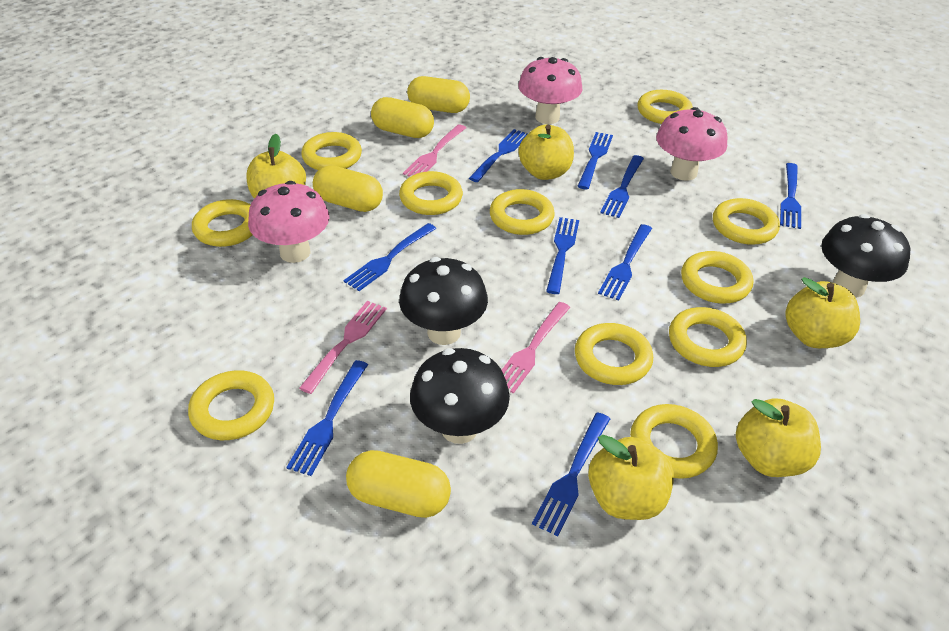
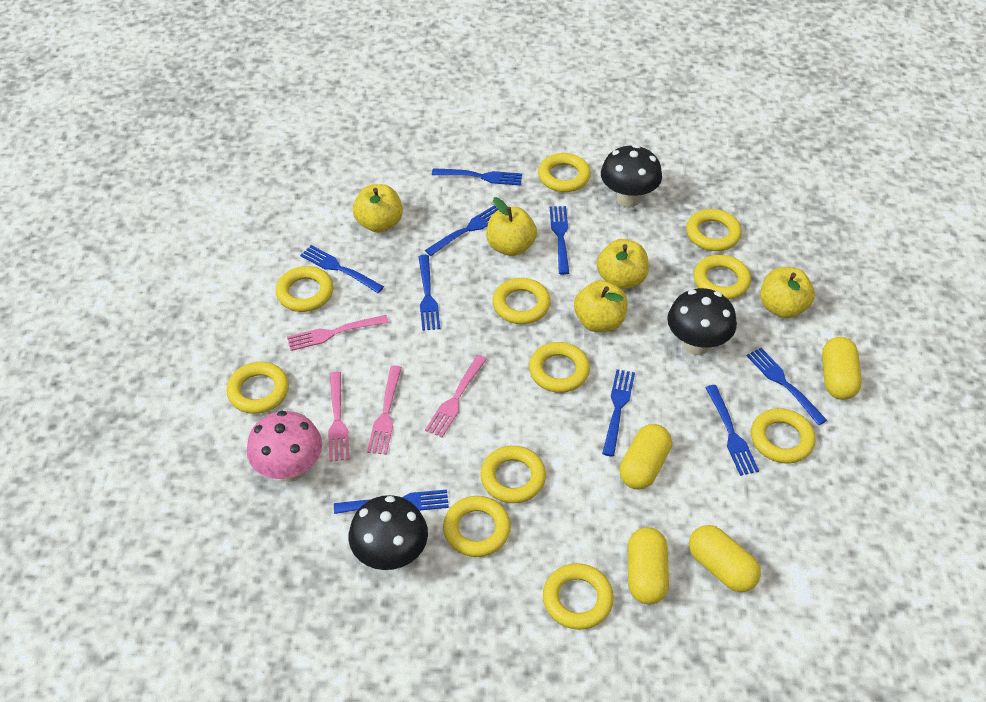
pink fork: 3 -> 4
pink mushroom: 3 -> 1

